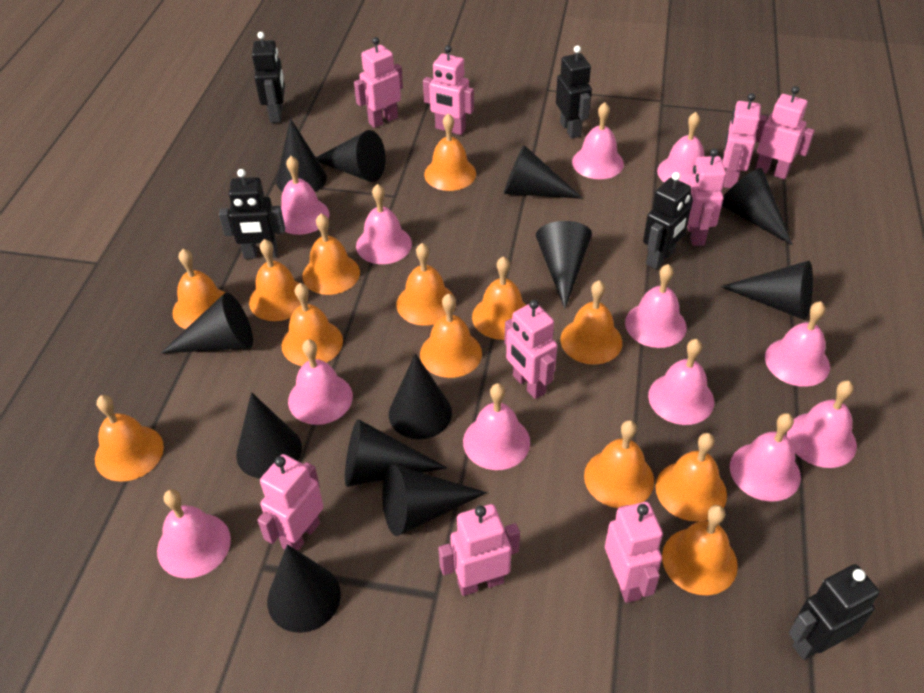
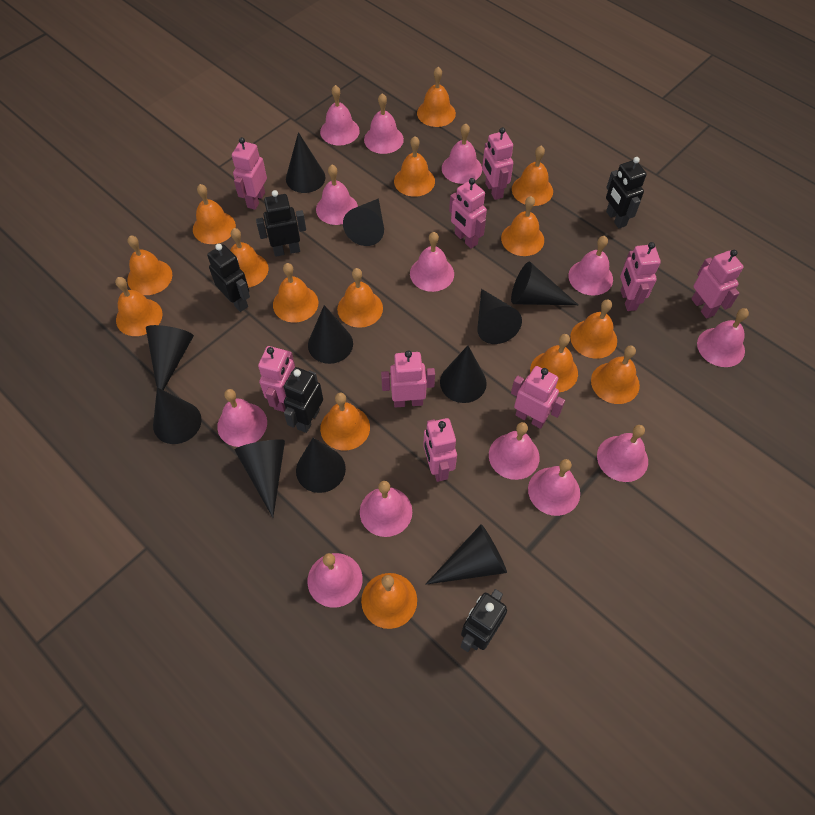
black cone: 12 -> 11
orange bell: 13 -> 15
pink bell: 12 -> 13

